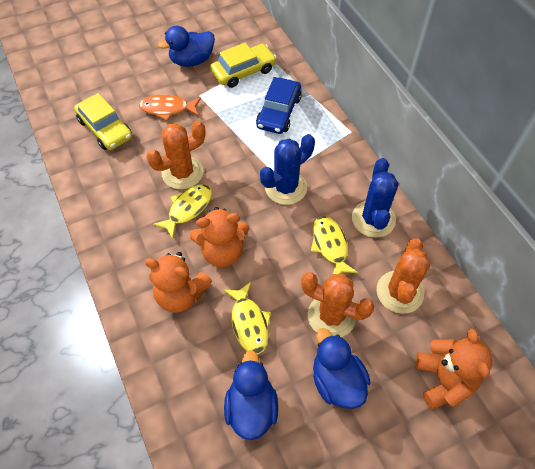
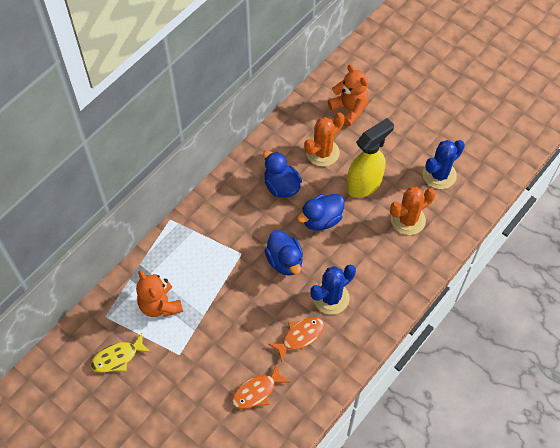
blue car: 1 -> 0
orange cactus: 3 -> 2
orange fish: 1 -> 2
orange teddy bear: 3 -> 2
yellow car: 2 -> 0
yellow fish: 3 -> 1
yellow spray bottle: 0 -> 1

